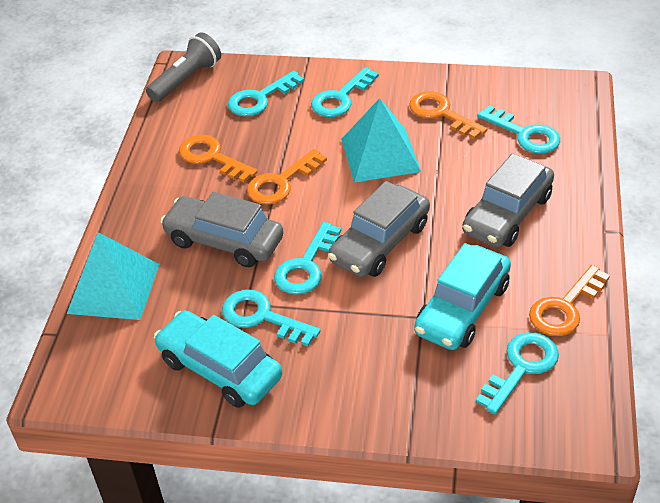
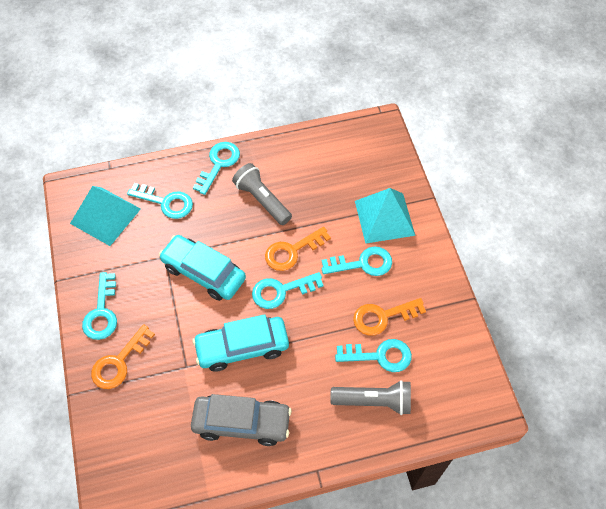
grey car: 3 -> 1
grey flashlight: 1 -> 2
orange key: 4 -> 3

